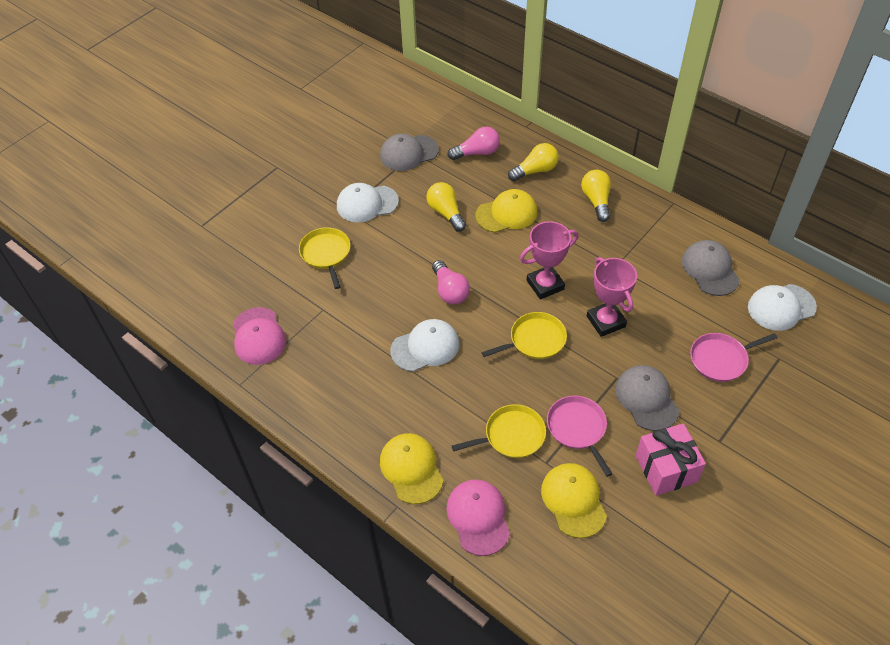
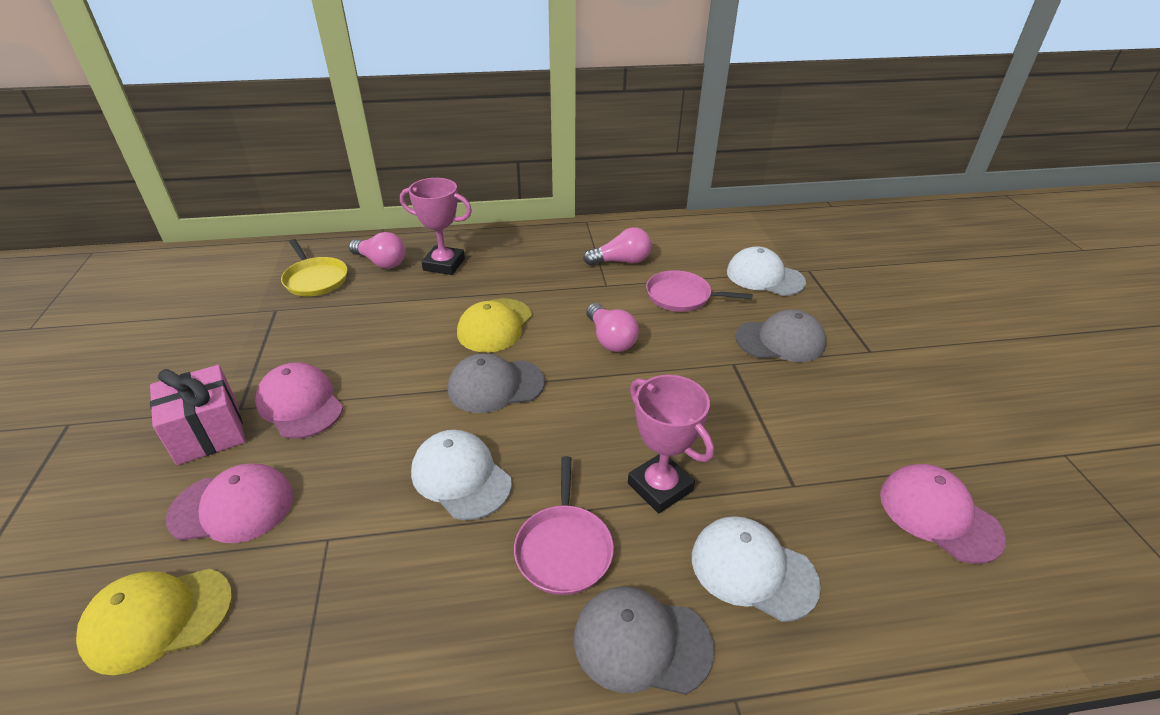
pink cap: 2 -> 3
pink light bulb: 2 -> 3
yellow cap: 3 -> 2
yellow light bulb: 3 -> 0
yellow pan: 3 -> 1

